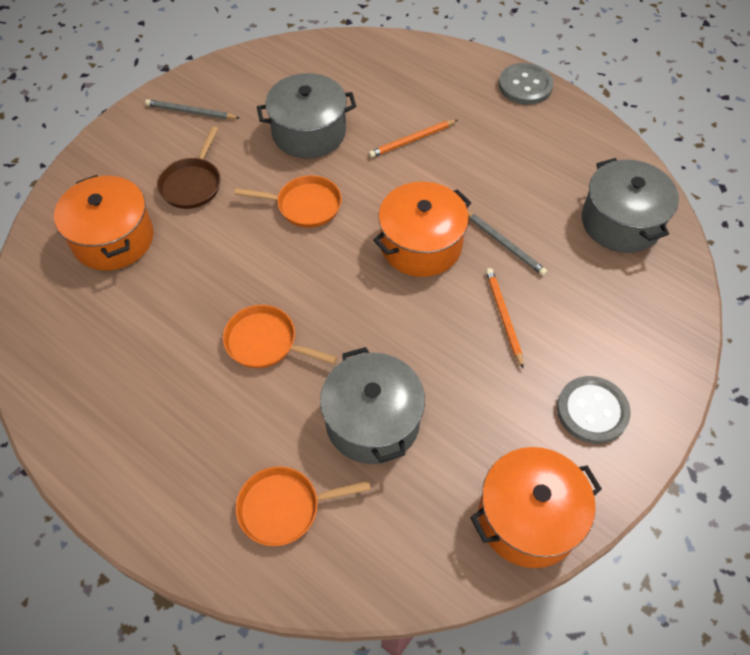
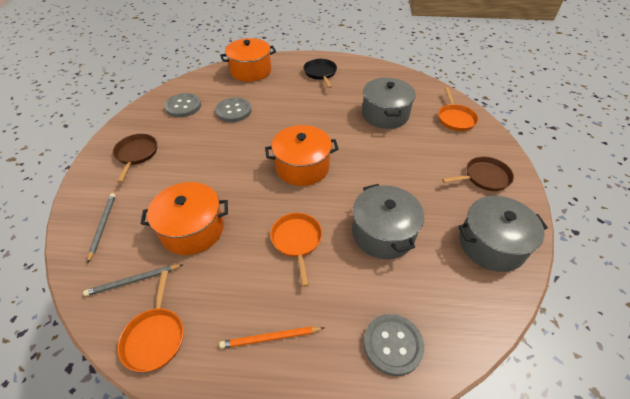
black pan: 0 -> 1
brown pan: 1 -> 2
grey button: 2 -> 3
orange pencil: 2 -> 1

